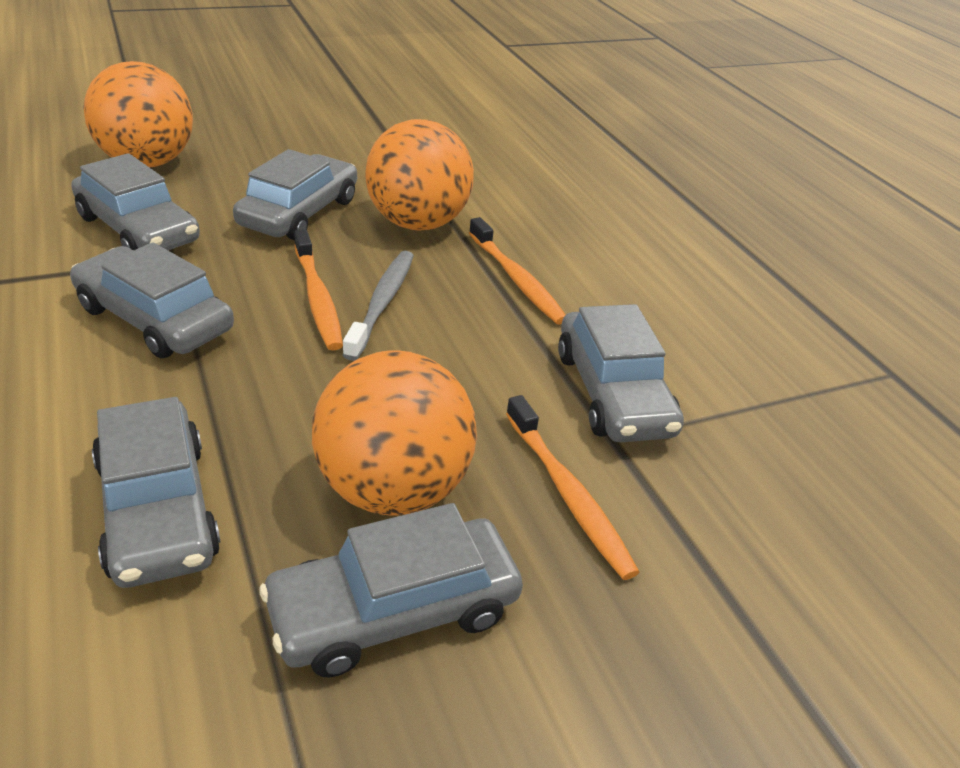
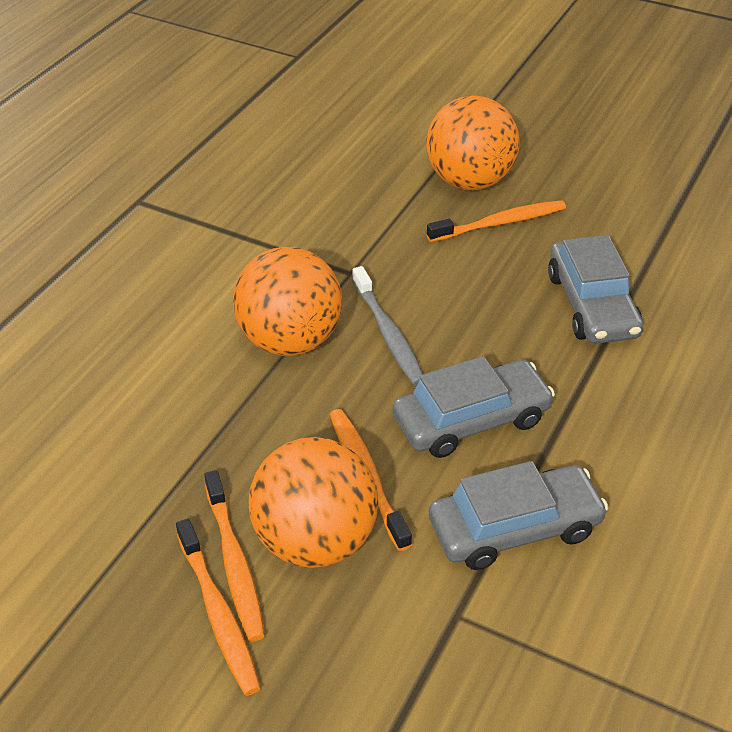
grey car: 6 -> 3
orange toothbrush: 3 -> 4

